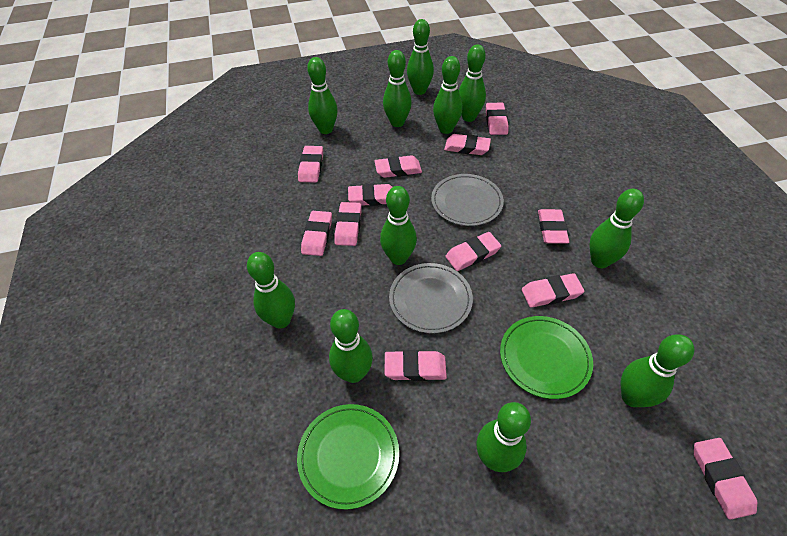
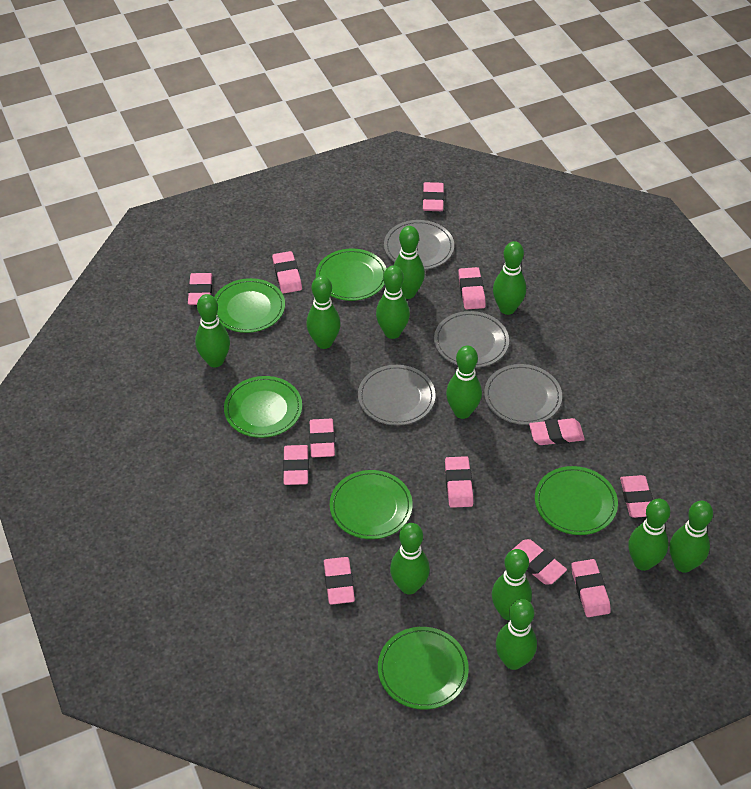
green plate: 2 -> 6
grey plate: 2 -> 4

